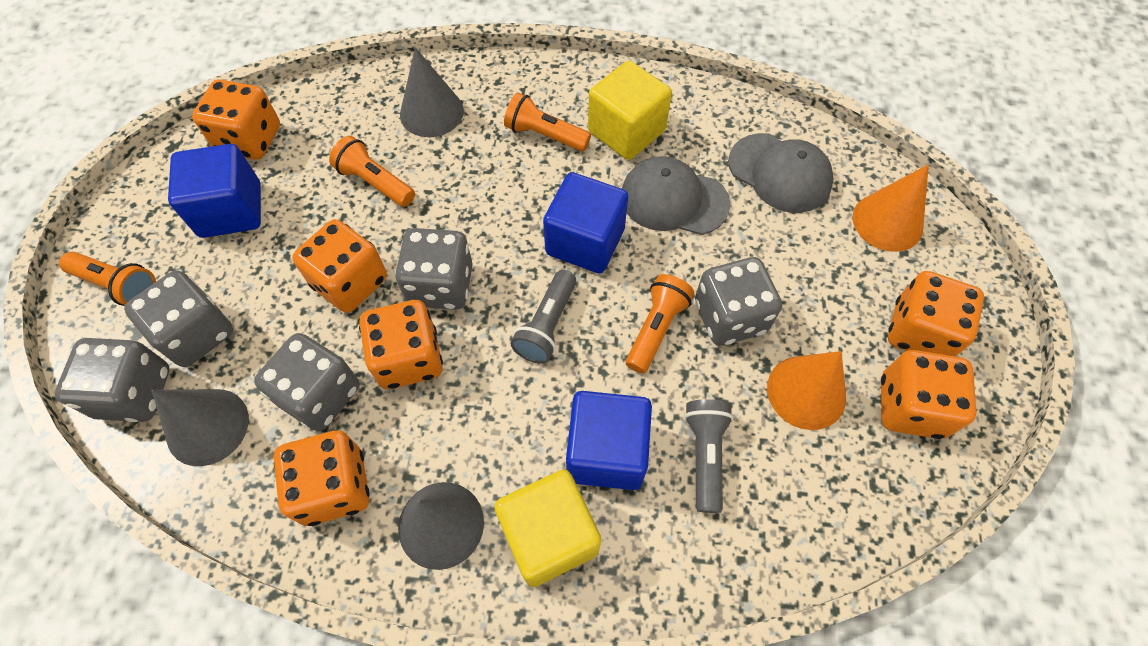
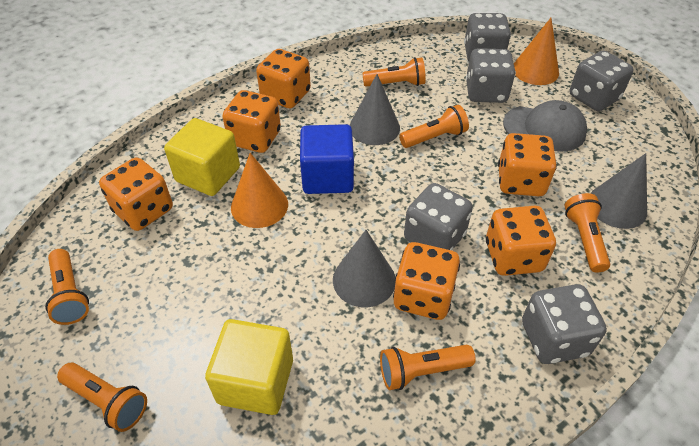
blue cube: 3 -> 1
grey cap: 2 -> 1
grey flashlight: 2 -> 0
orange flashlight: 4 -> 6

